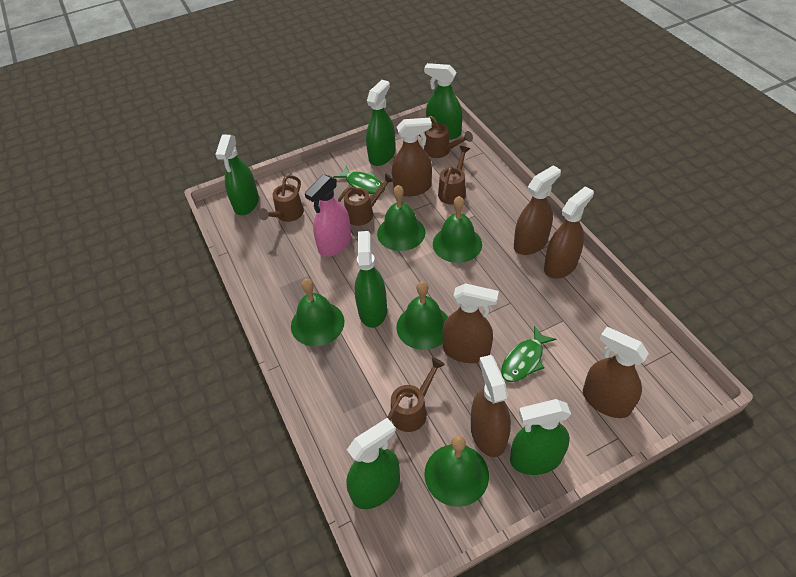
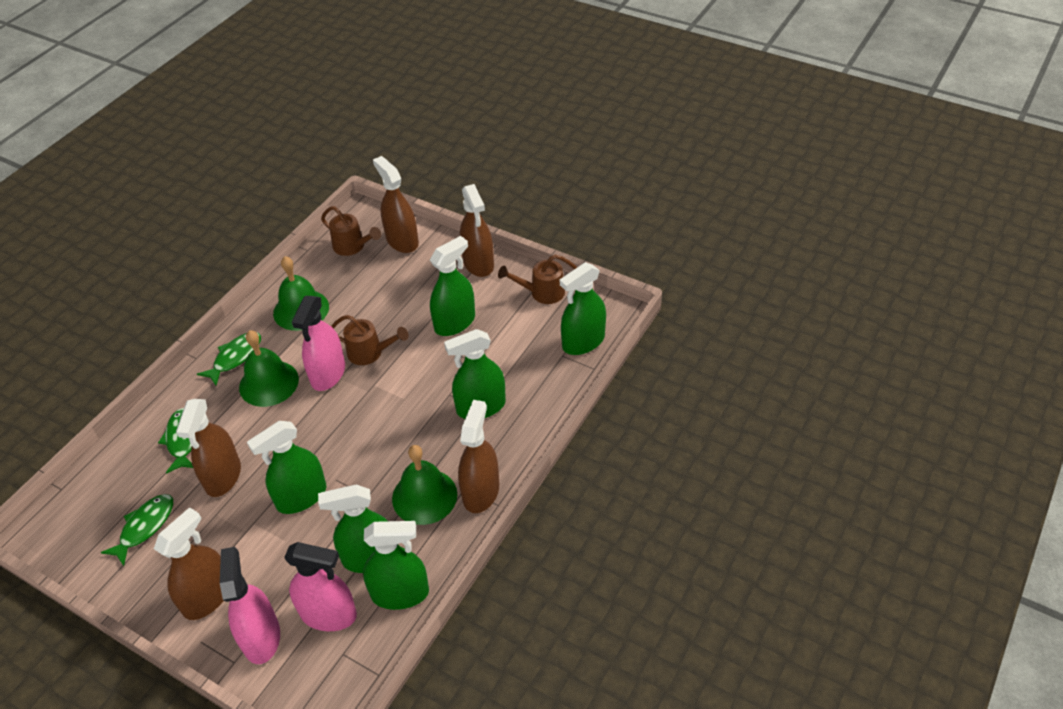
brown spray bottle: 6 -> 5
brown watering can: 5 -> 3
green bell: 5 -> 3
green fish: 2 -> 3
pink spray bottle: 1 -> 3

